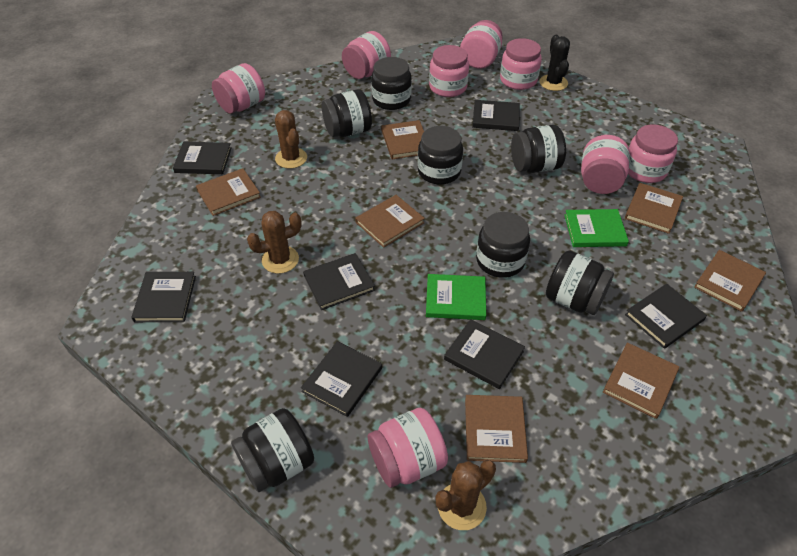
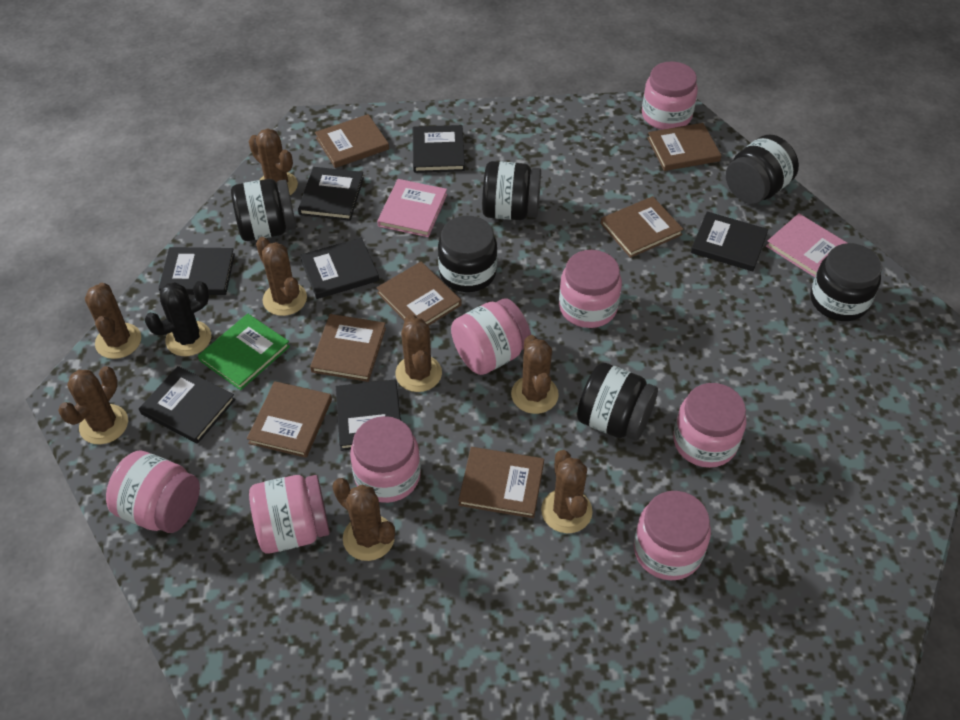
black jar: 7 -> 6
brown cactus: 3 -> 8
green book: 2 -> 1
pink book: 0 -> 2

